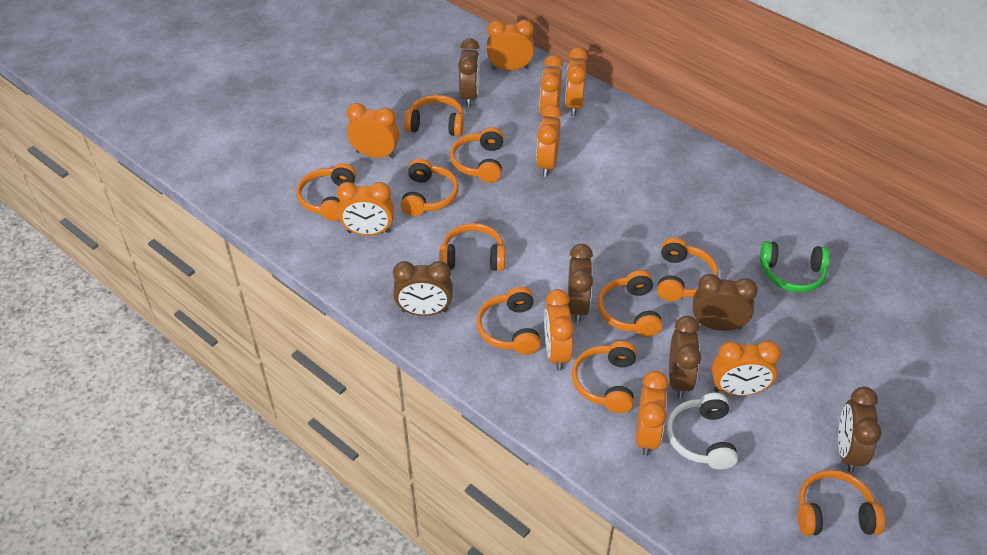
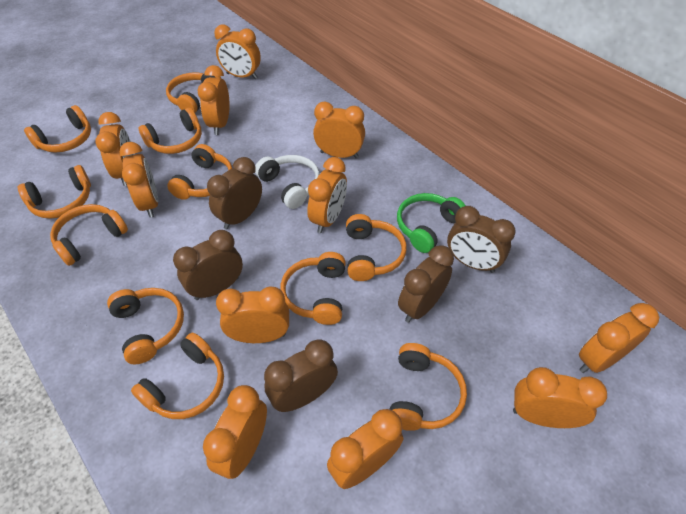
brown clock: 6 -> 5
orange clock: 9 -> 11
orange headphones: 10 -> 11

